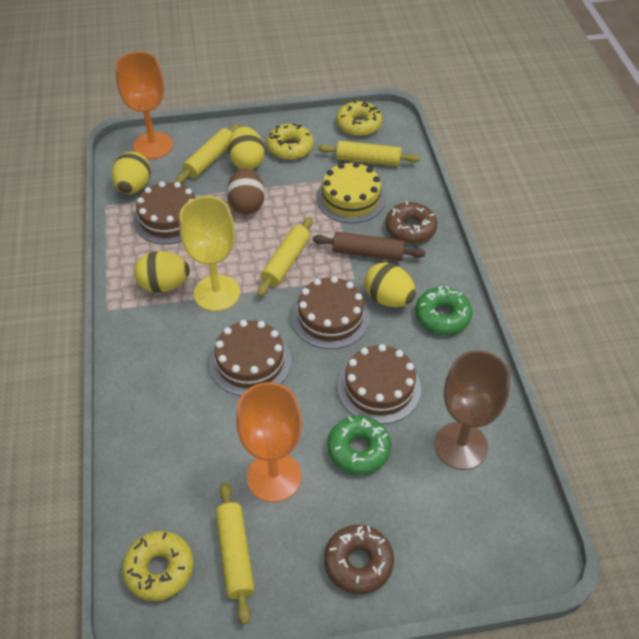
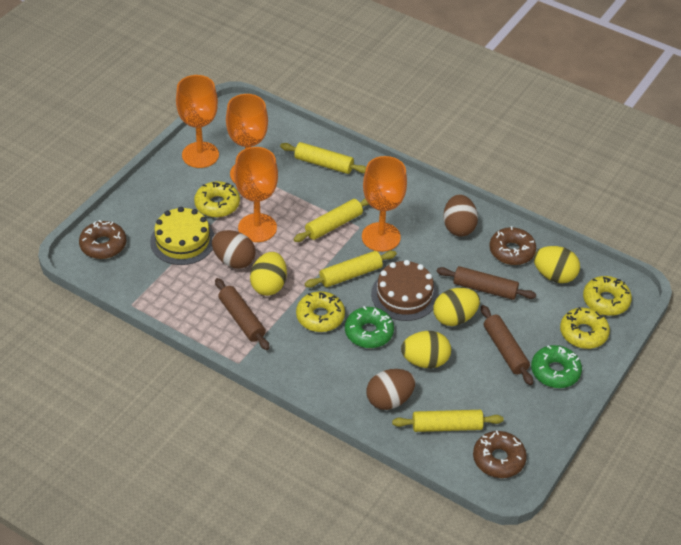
brown cake: 4 -> 1
brown donut: 2 -> 3
brown egg: 1 -> 3
brown goblet: 1 -> 0
brown rolling pin: 1 -> 3
orange goblet: 2 -> 4
yellow donut: 3 -> 4
yellow goblet: 1 -> 0

